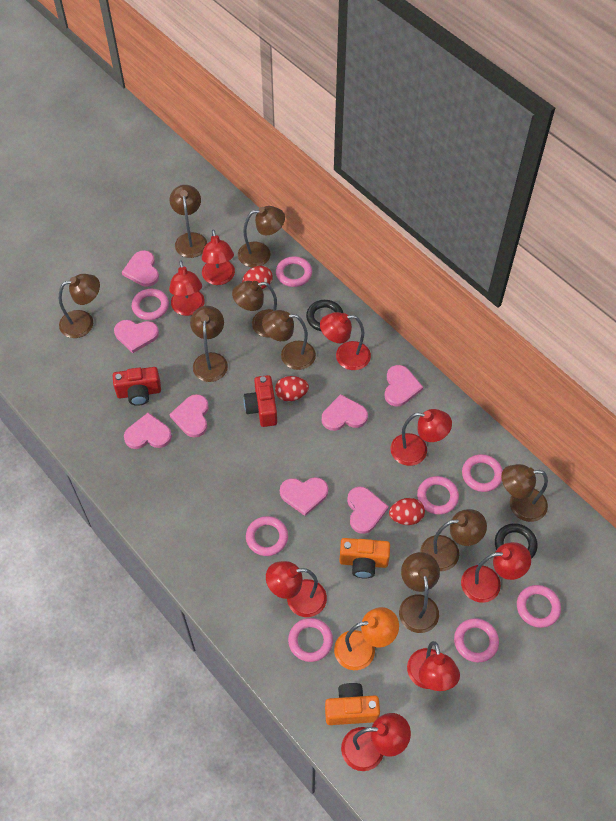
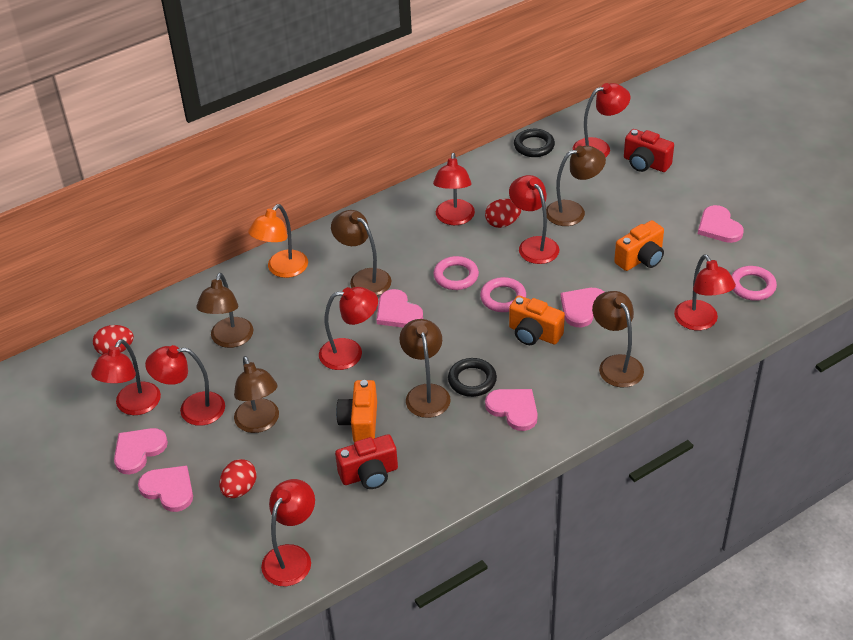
brown lamp: 9 -> 6
orange camera: 2 -> 3
pink heart: 8 -> 6
pink ring: 8 -> 3

